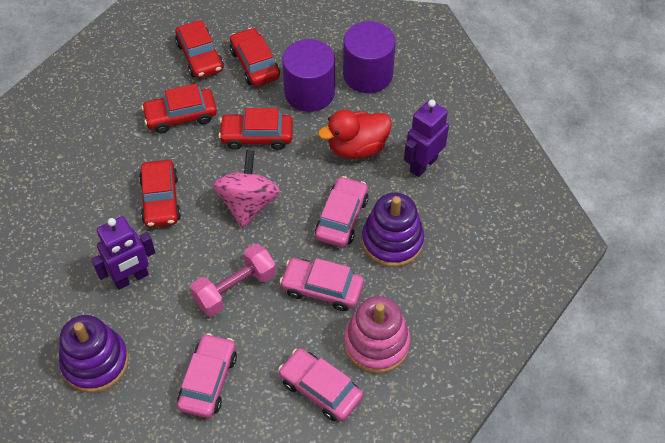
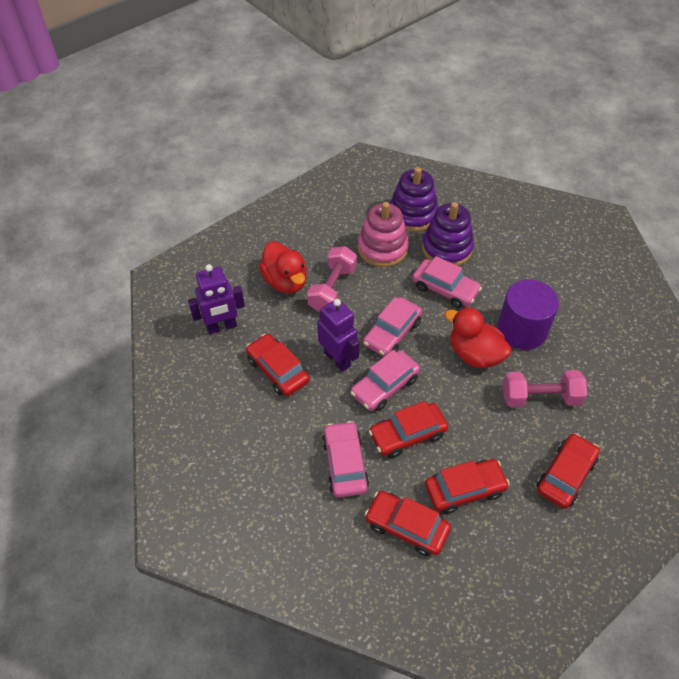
pink dumbbell: 1 -> 2
pink spinning top: 1 -> 0
purple cylinder: 2 -> 1
red duck: 1 -> 2

